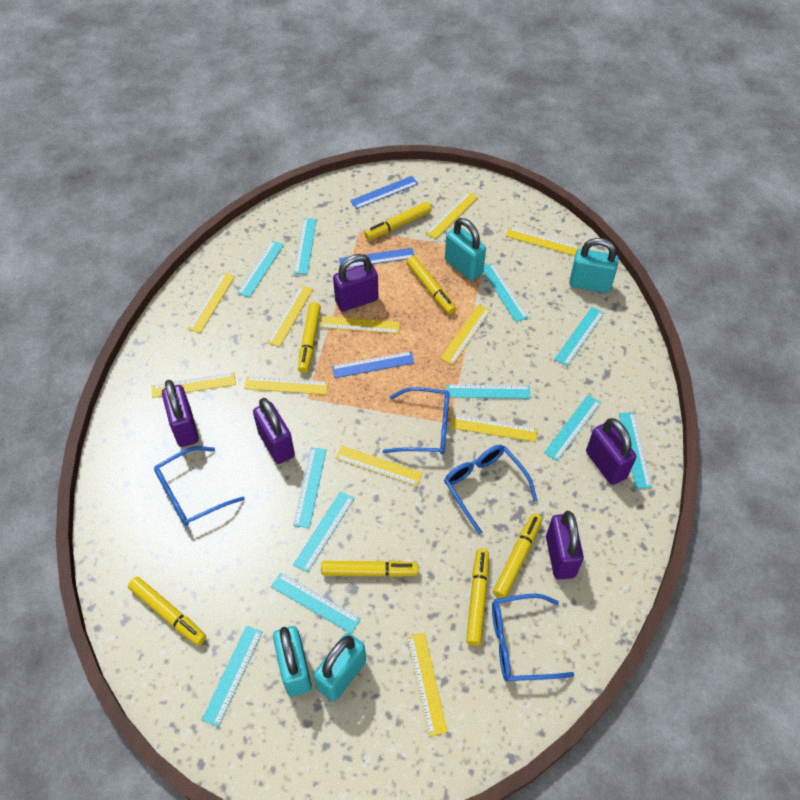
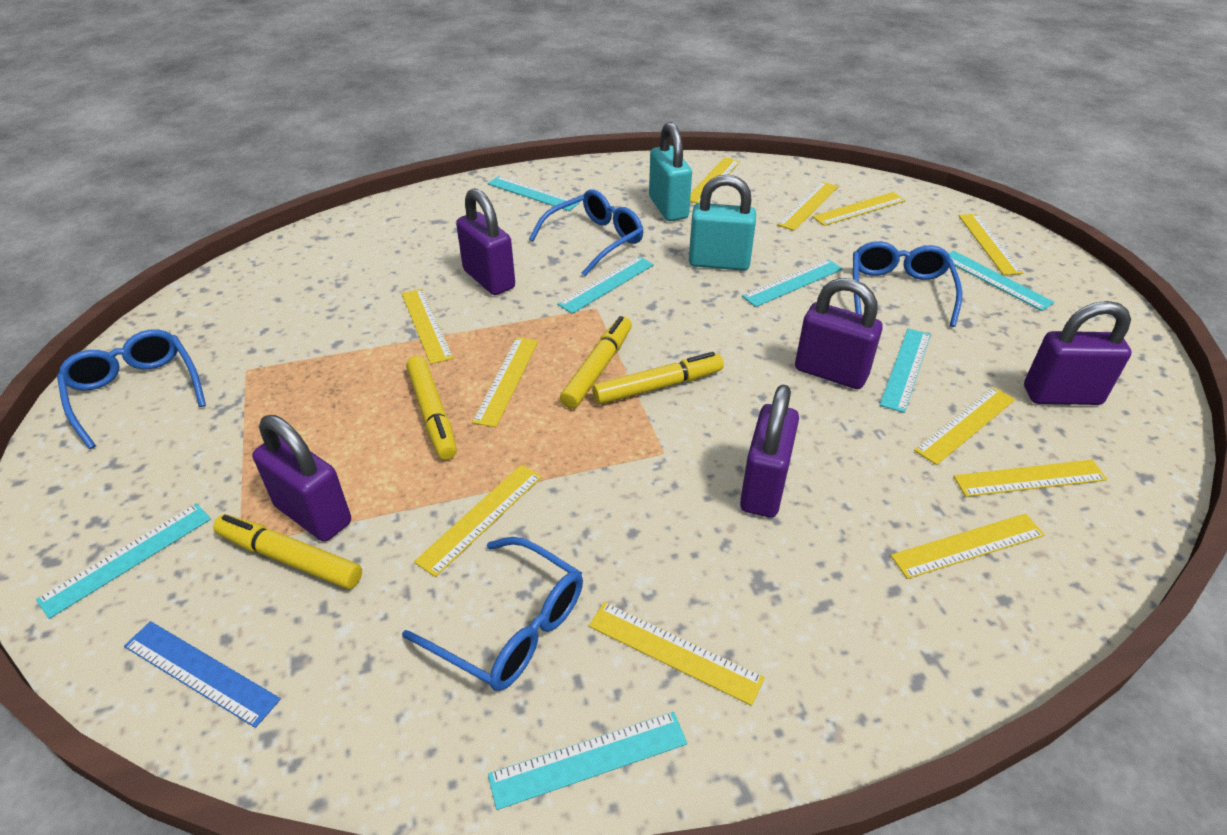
blue ruler: 3 -> 1
turquoise padlock: 4 -> 2
turquoise ruler: 11 -> 7
yellow marker: 7 -> 4

